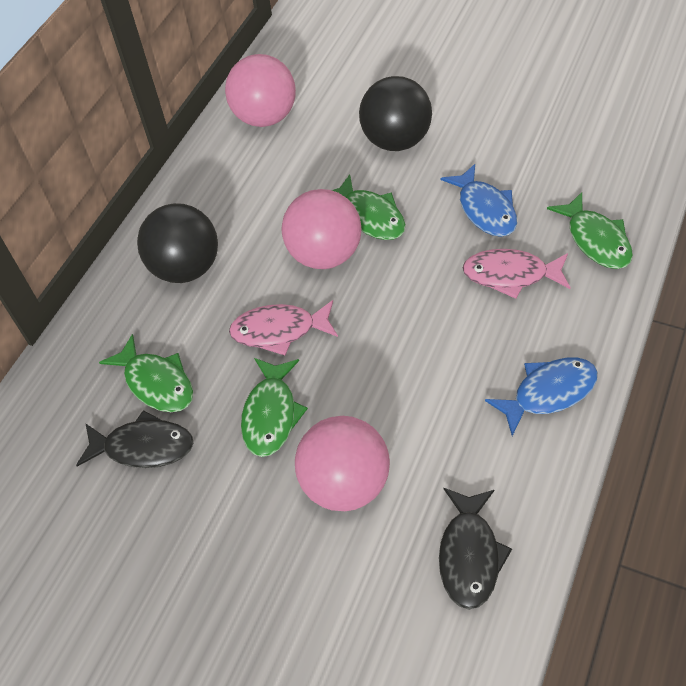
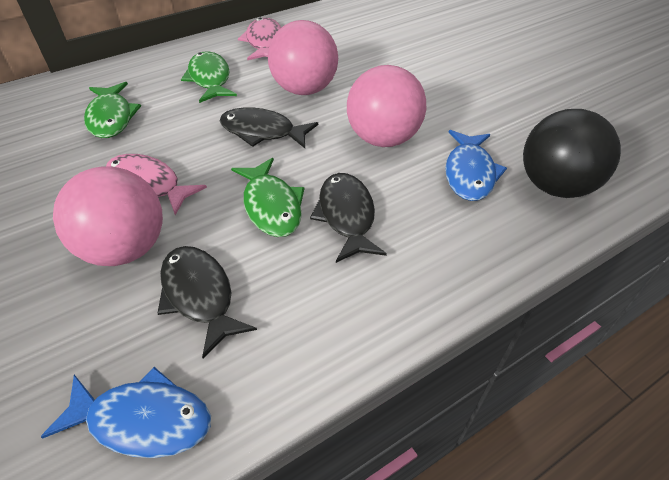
black ball: 2 -> 1
black fish: 2 -> 3
green fish: 4 -> 3

